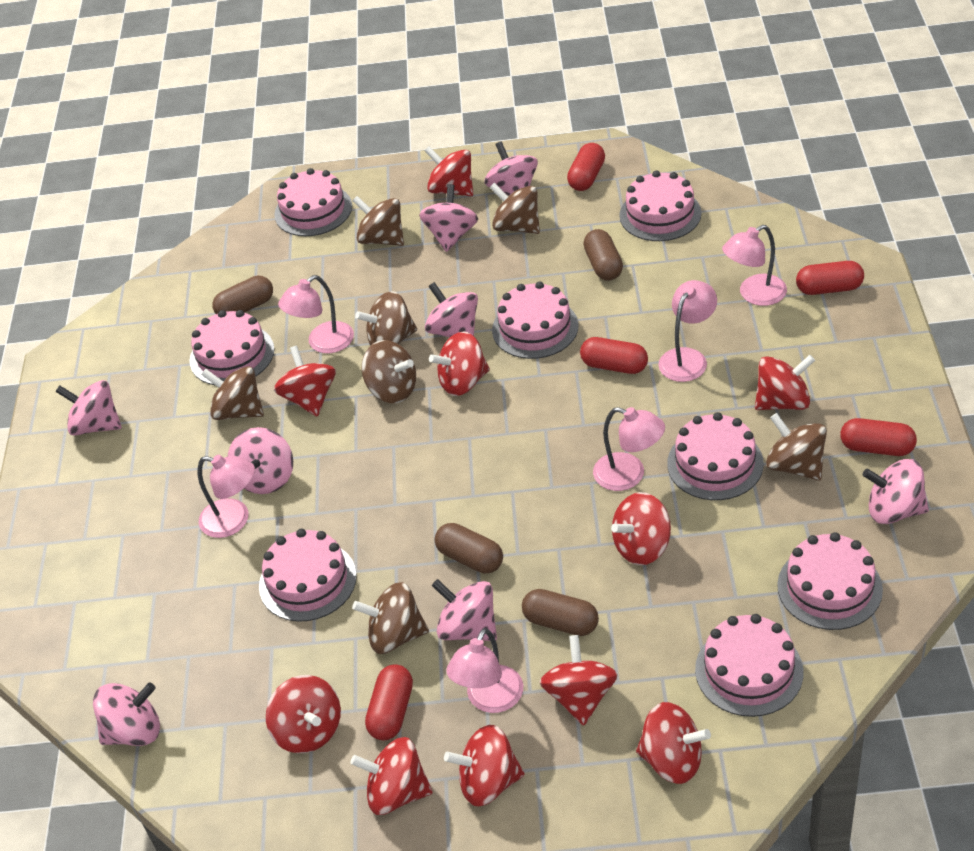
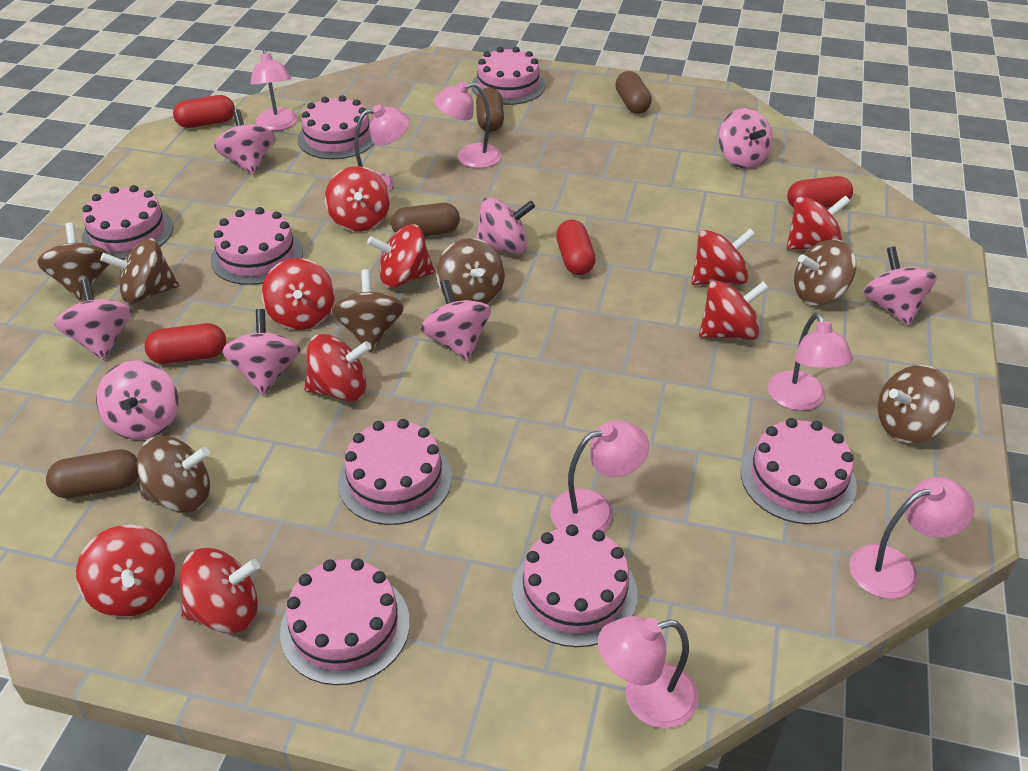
pink lamp: 6 -> 7
red capsule: 5 -> 4
red spinning top: 10 -> 9

